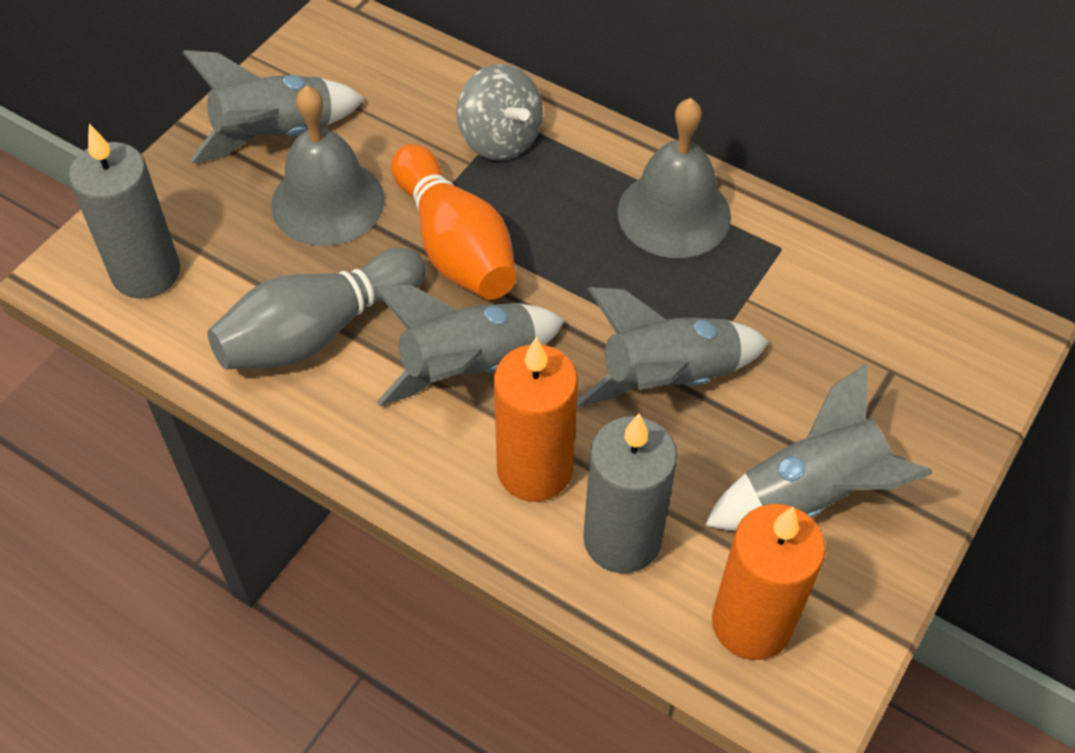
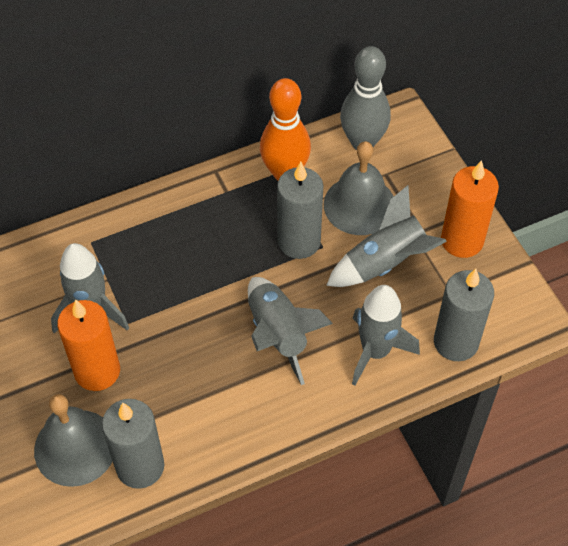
grey candle: 2 -> 3
grey spinning top: 1 -> 0

